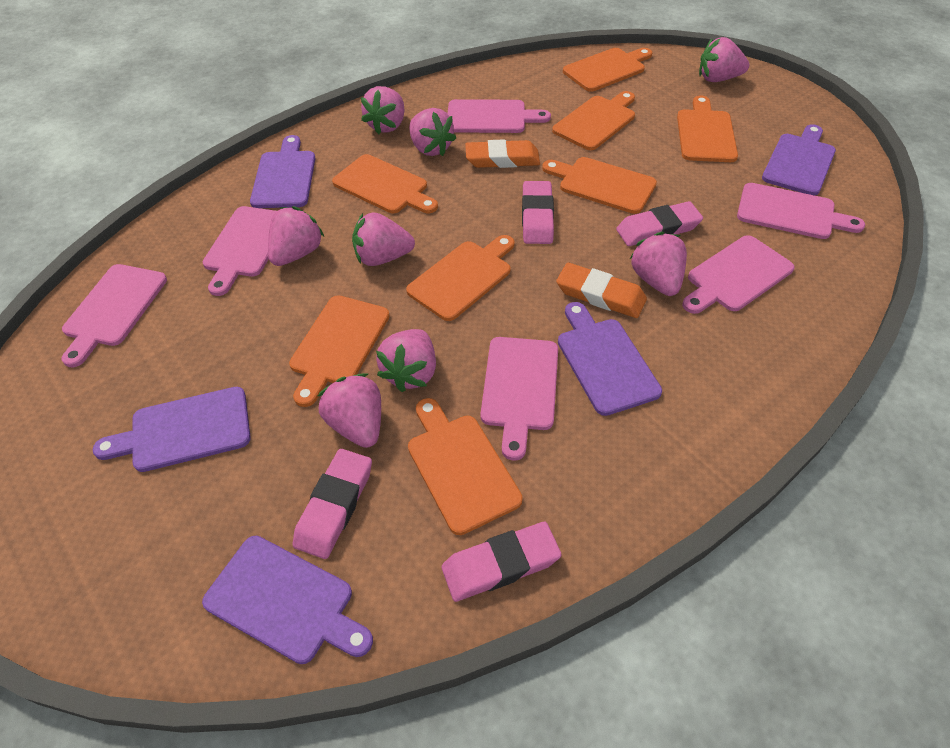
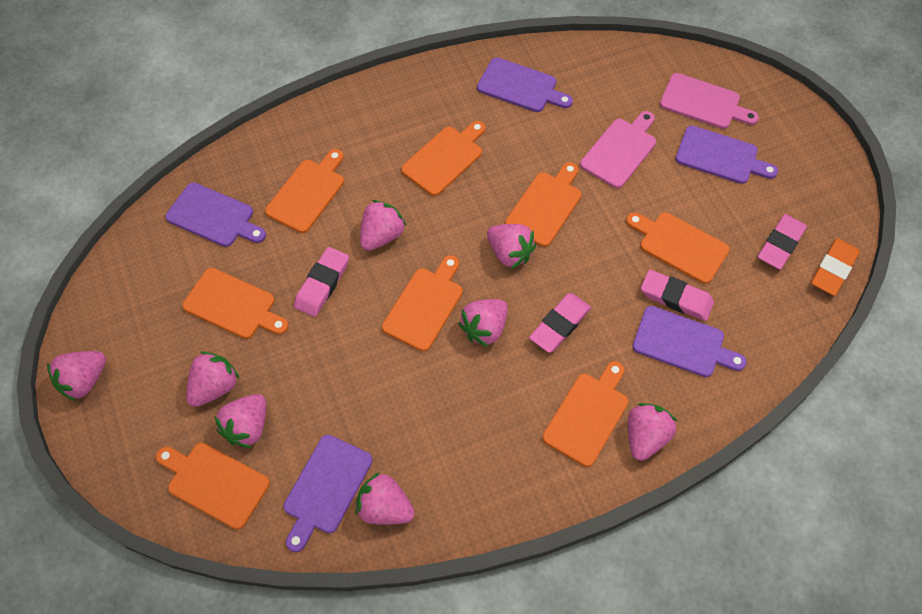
orange eraser: 2 -> 1
pink cutting board: 6 -> 2

